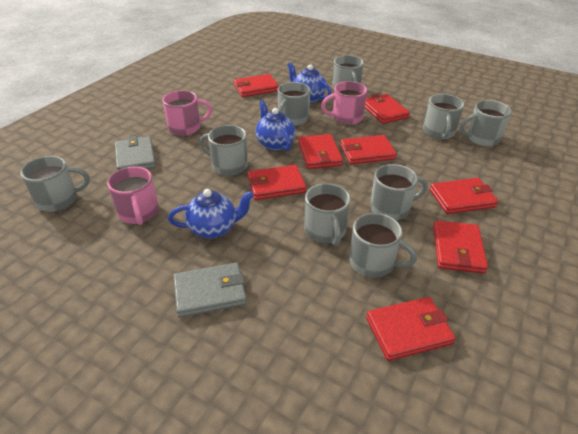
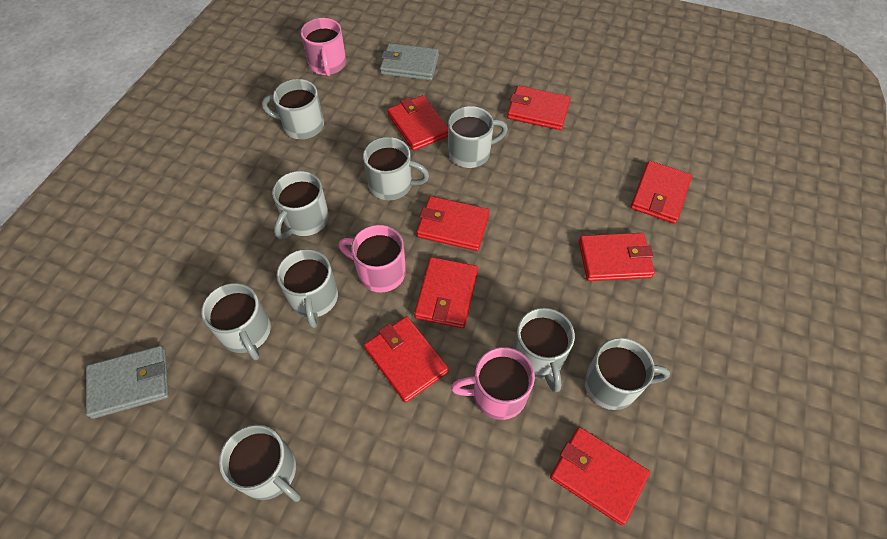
blue teapot: 3 -> 0

